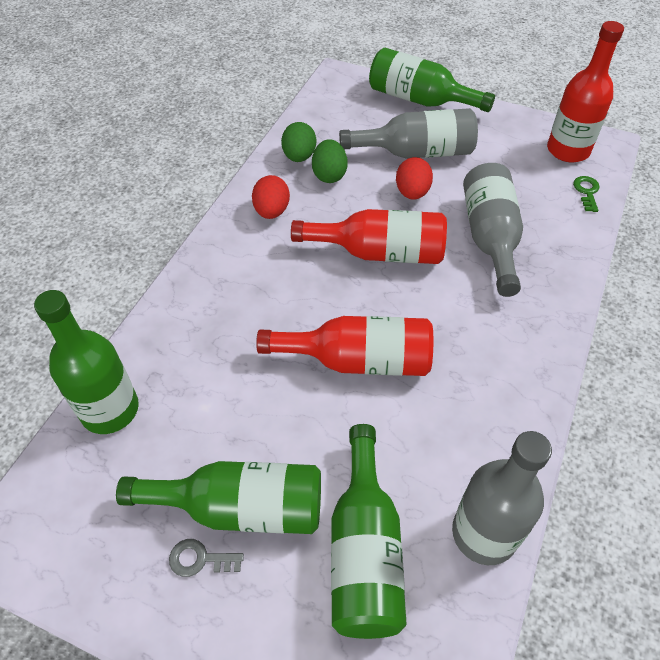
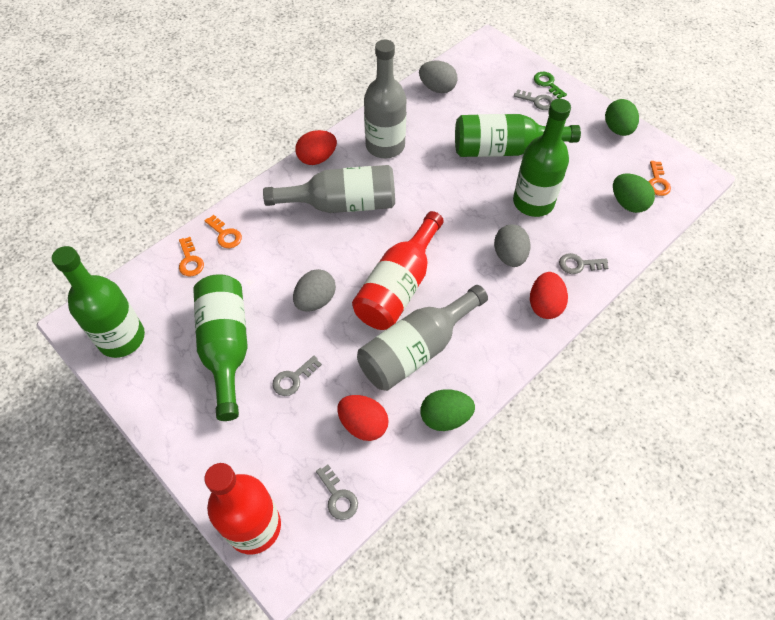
green egg: 2 -> 3
grey egg: 0 -> 3
grey key: 1 -> 4
orange key: 0 -> 3
red bottle: 3 -> 2
red egg: 2 -> 3

